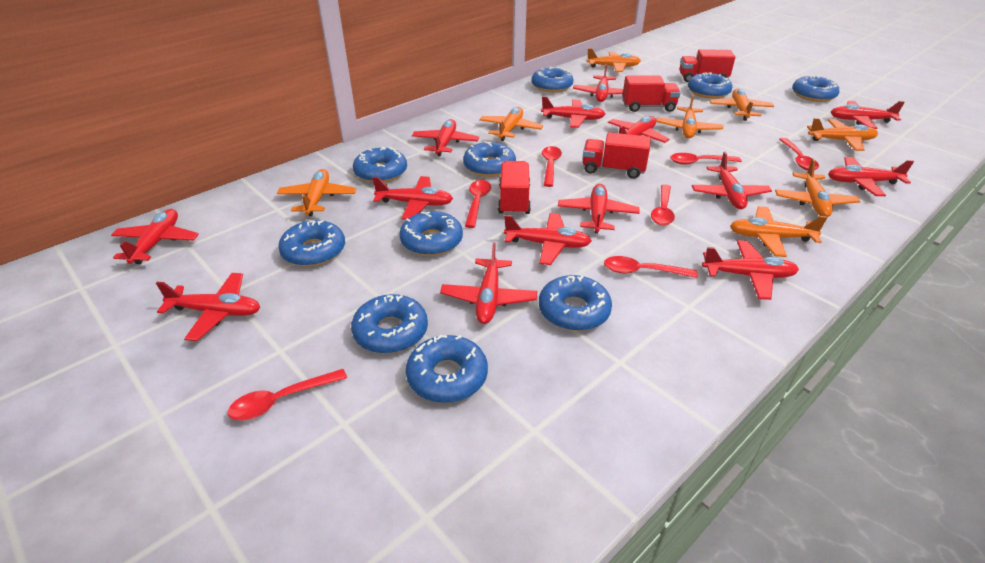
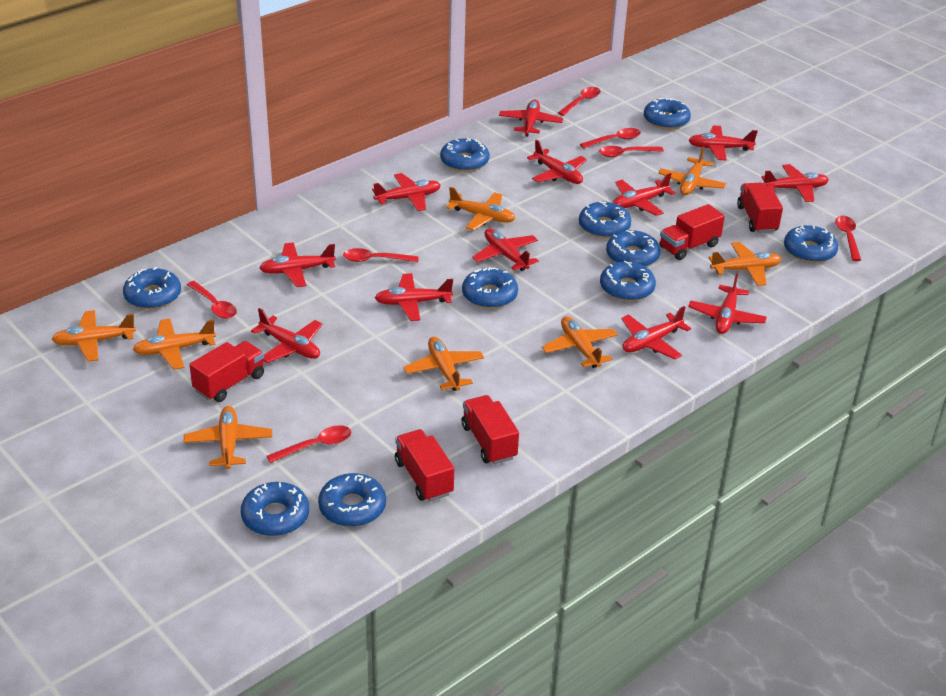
red plane: 14 -> 12
red truck: 4 -> 5

